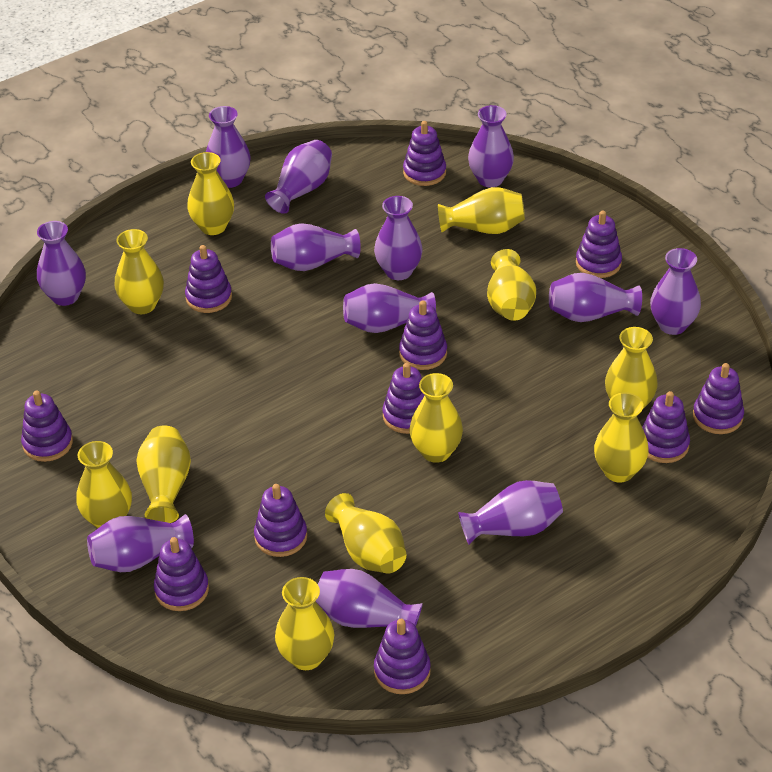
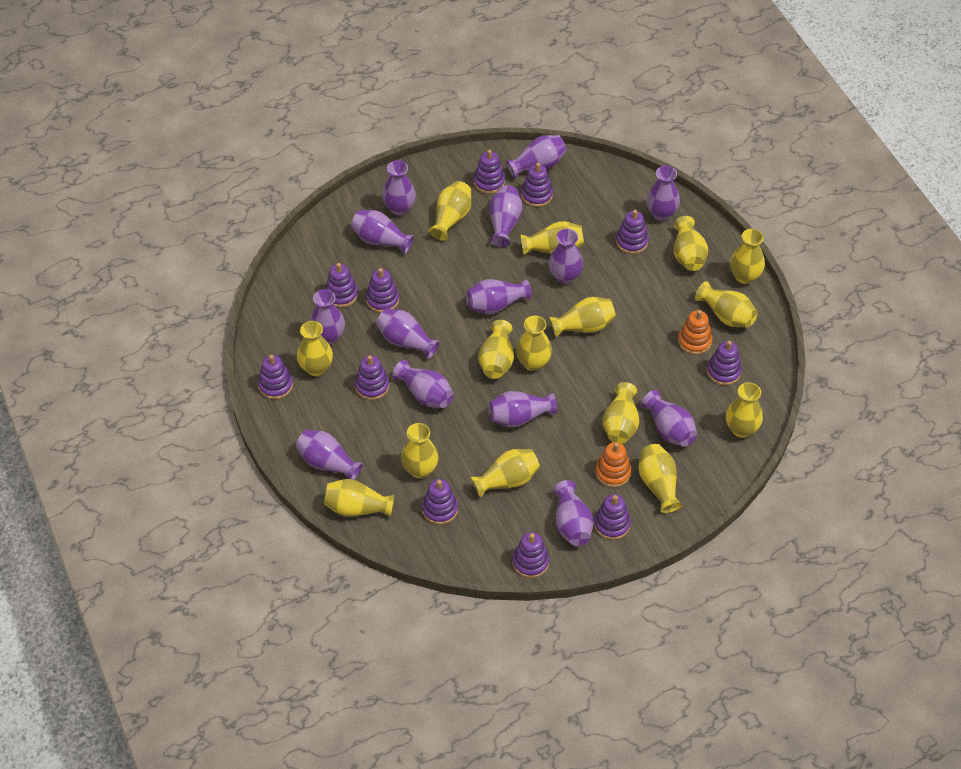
orange stacking toy: 0 -> 2
purple vase: 12 -> 14
yellow vase: 11 -> 15

